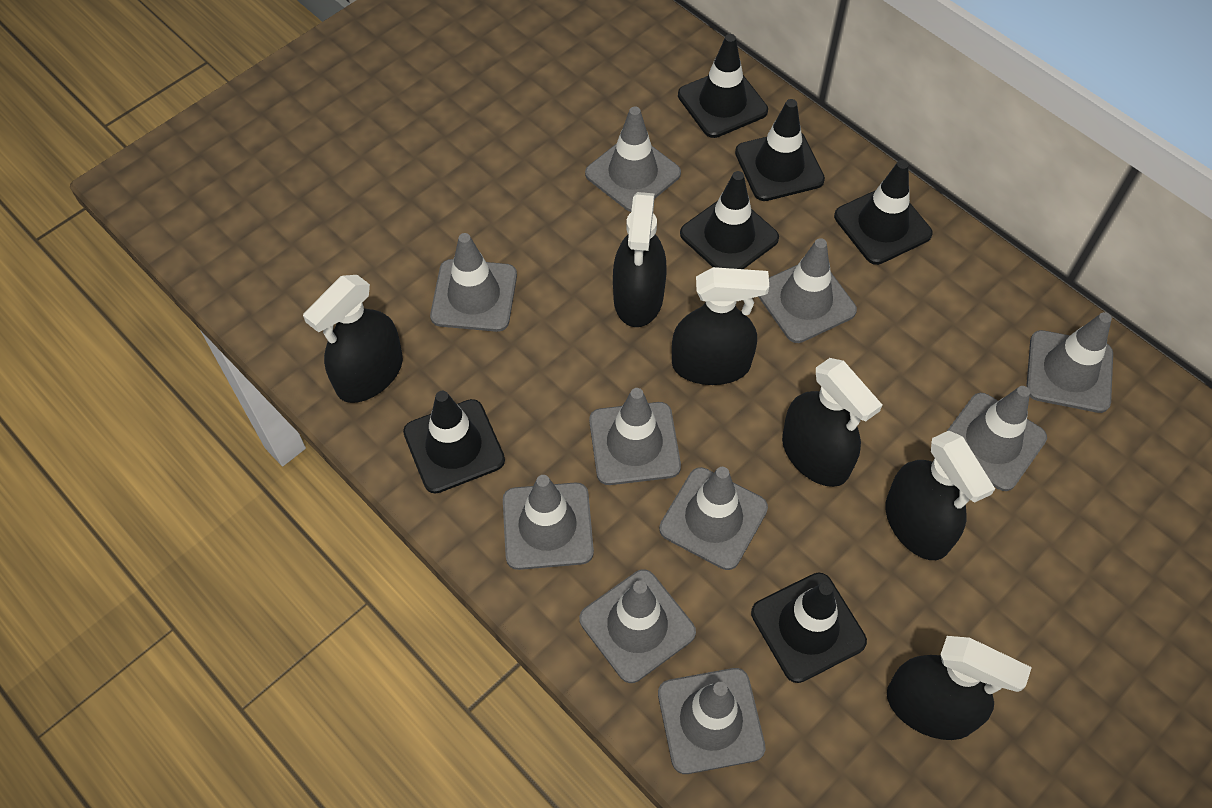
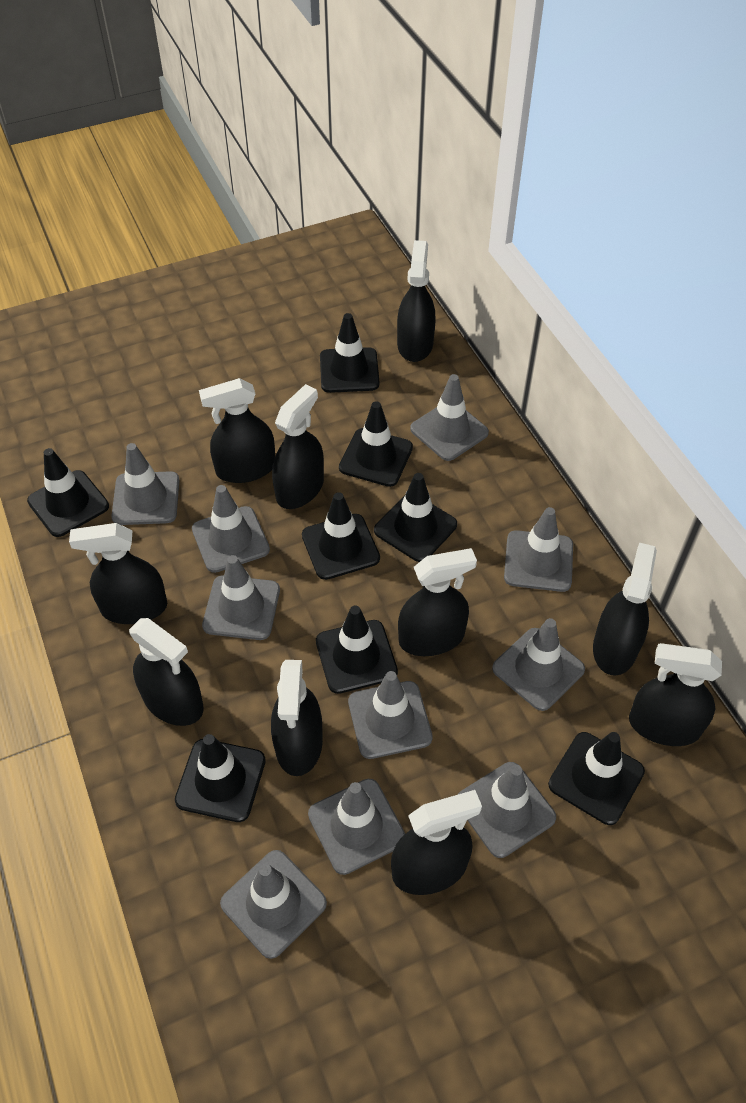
black spray bottle: 6 -> 10
black traffic cone: 6 -> 8

